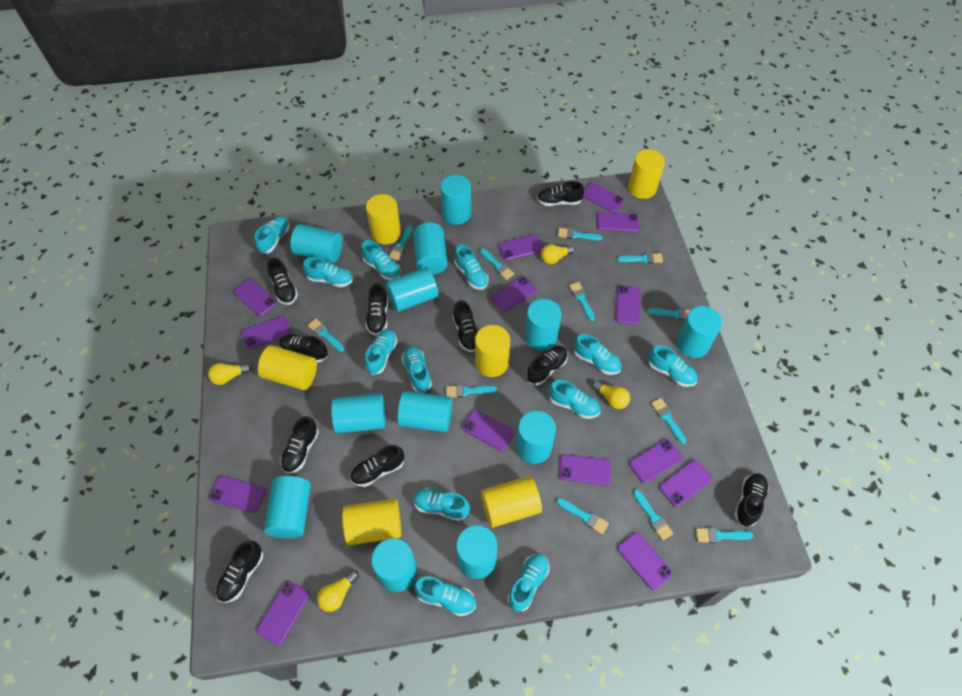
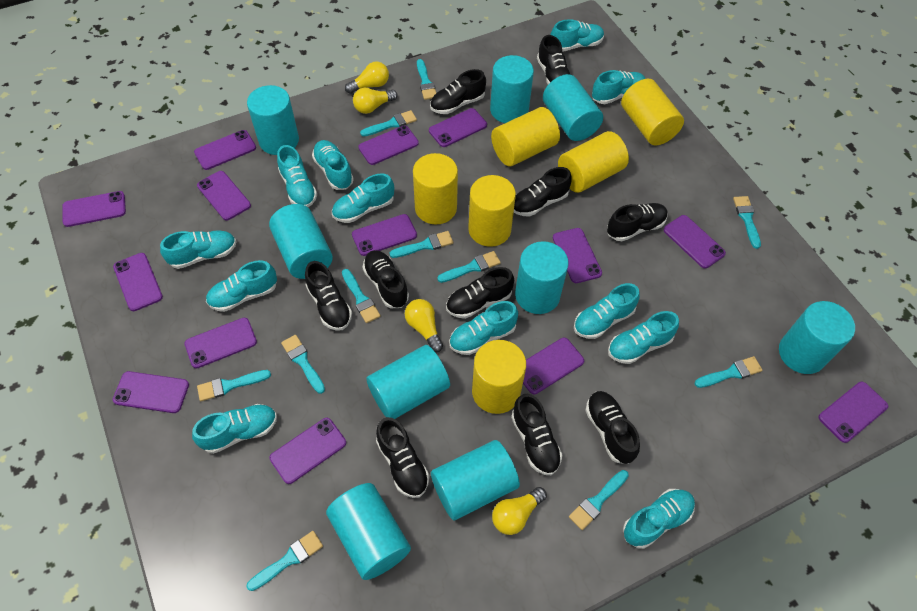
turquoise brush: 12 -> 11
turquoise cylinder: 12 -> 9

